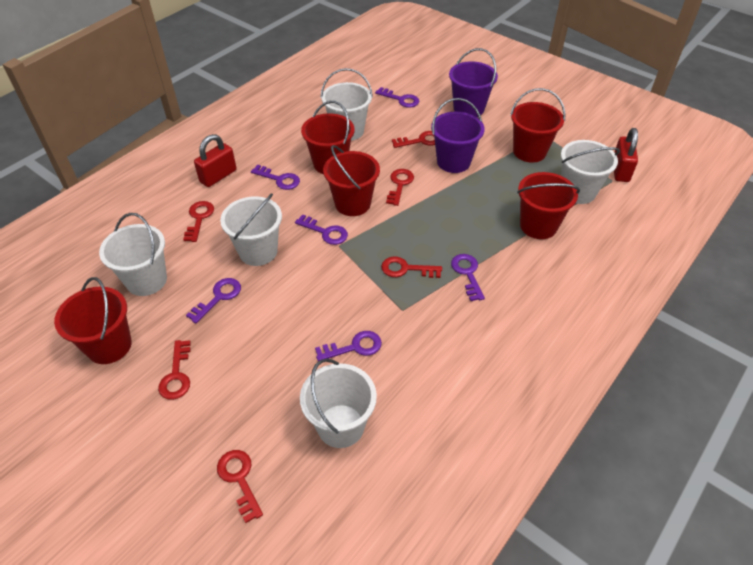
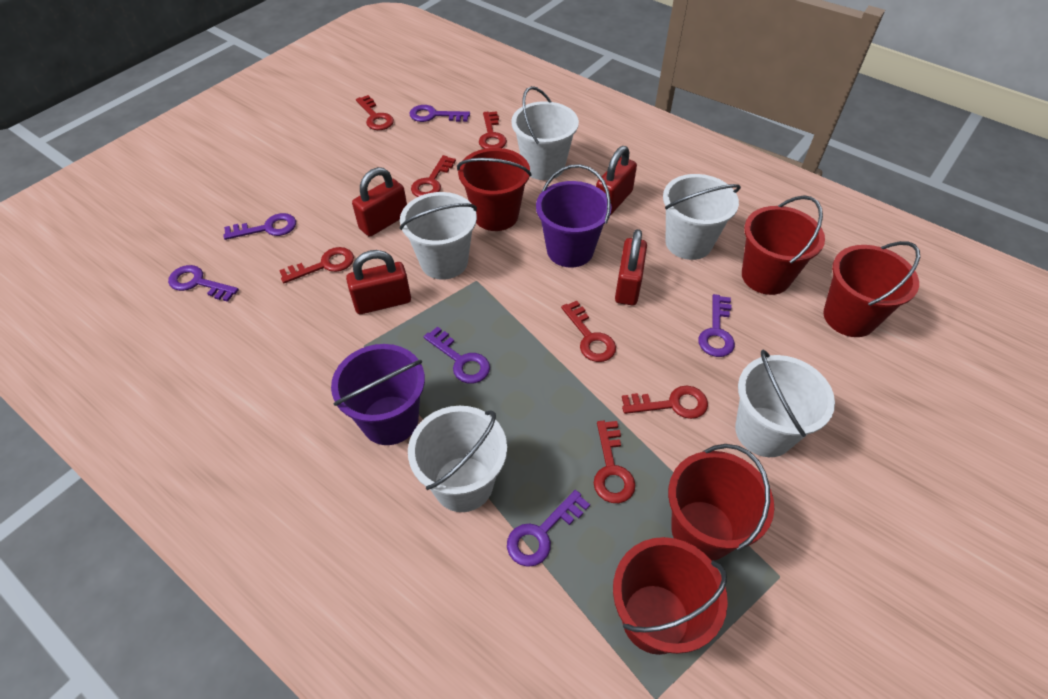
red key: 6 -> 7
red padlock: 2 -> 4

